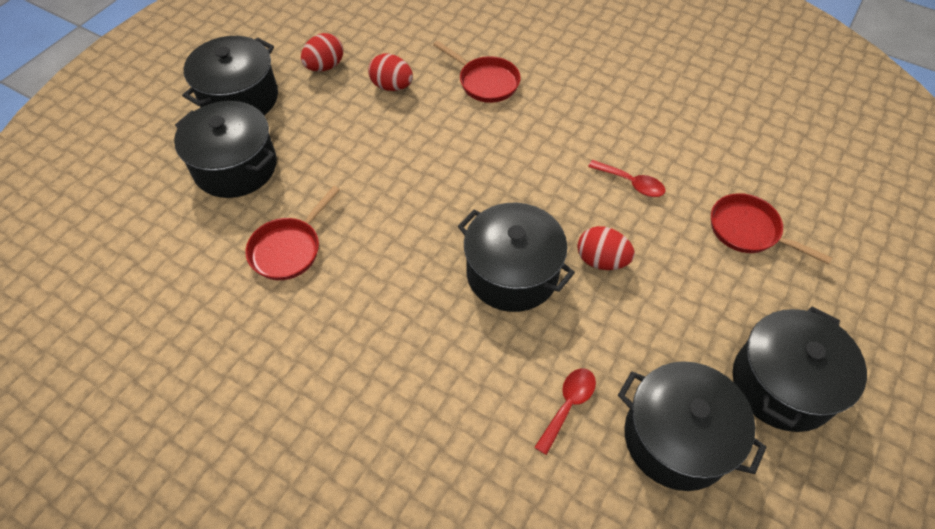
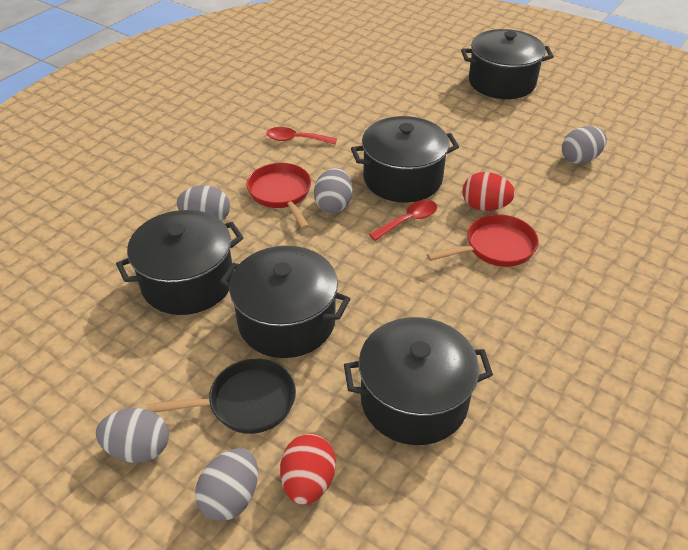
black pan: 0 -> 1
grey egg: 0 -> 5
red egg: 3 -> 2
red pan: 3 -> 2

